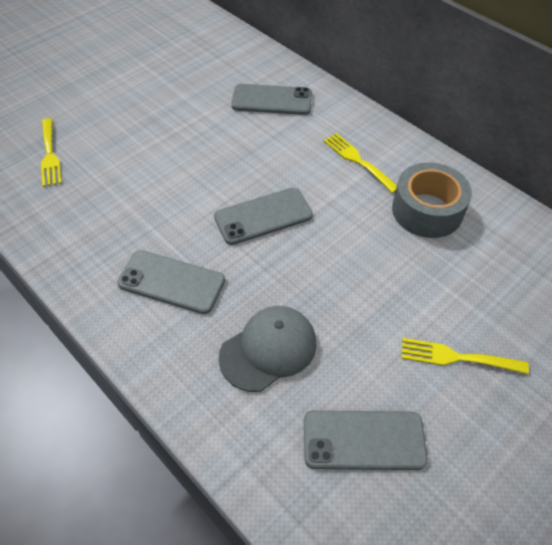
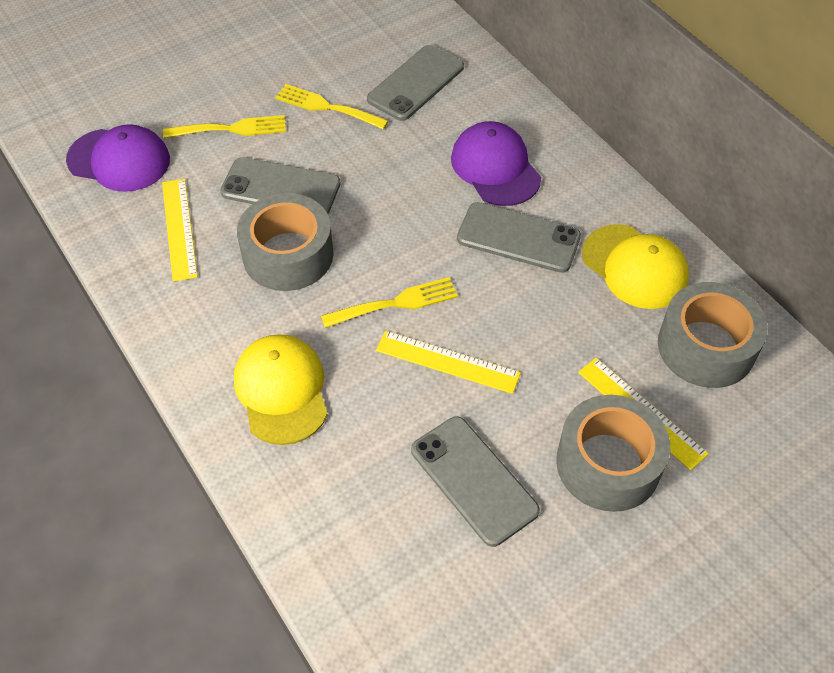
grey cap: 1 -> 0
grey tape: 1 -> 3
purple cap: 0 -> 2
yellow cap: 0 -> 2
yellow ruler: 0 -> 3

